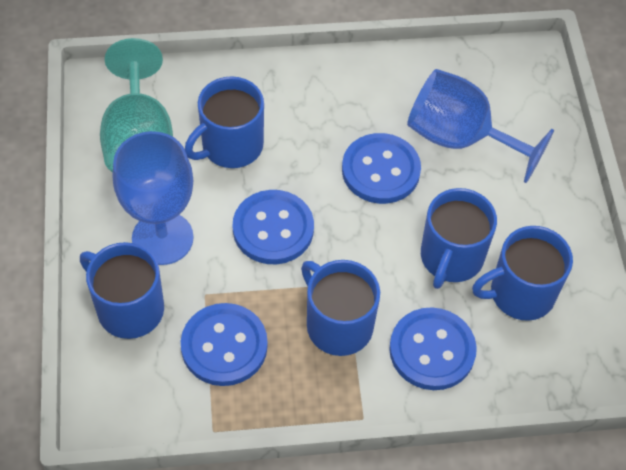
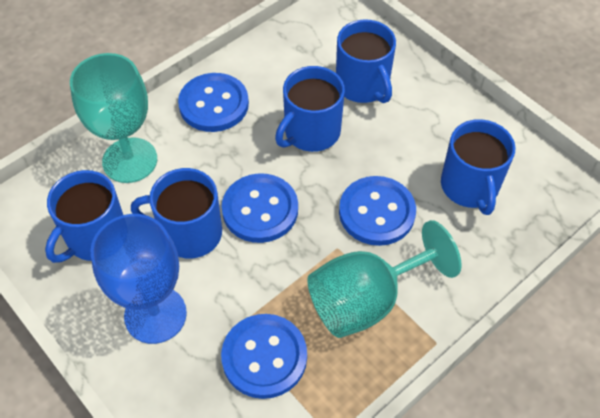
blue goblet: 2 -> 1
turquoise goblet: 1 -> 2

